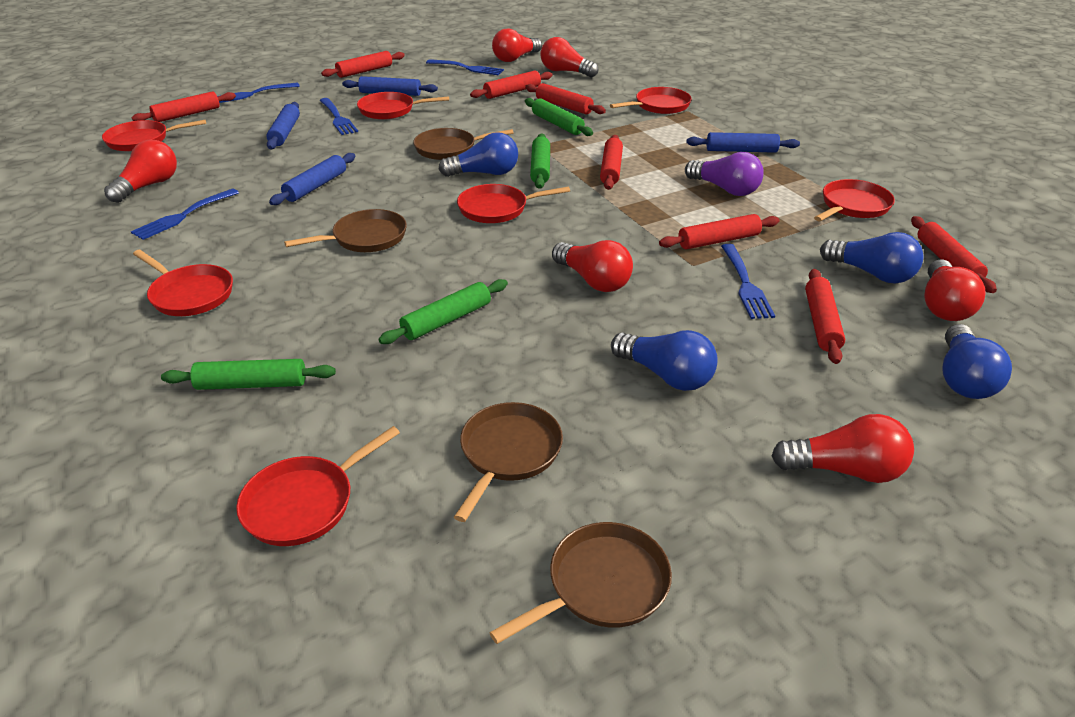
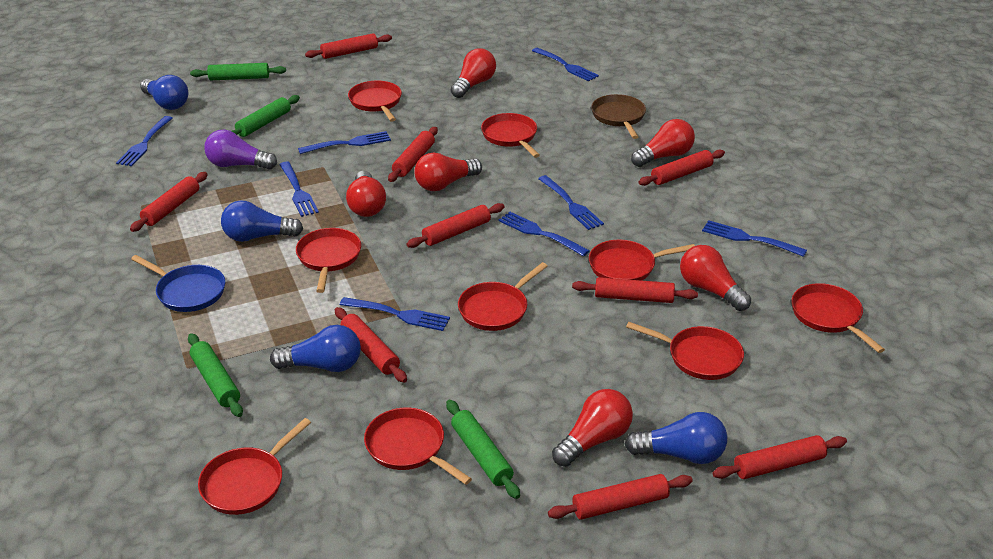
blue fork: 5 -> 8
blue pan: 0 -> 1
blue rolling pin: 4 -> 0
brown pan: 4 -> 1
red pan: 7 -> 9
red rolling pin: 8 -> 9

